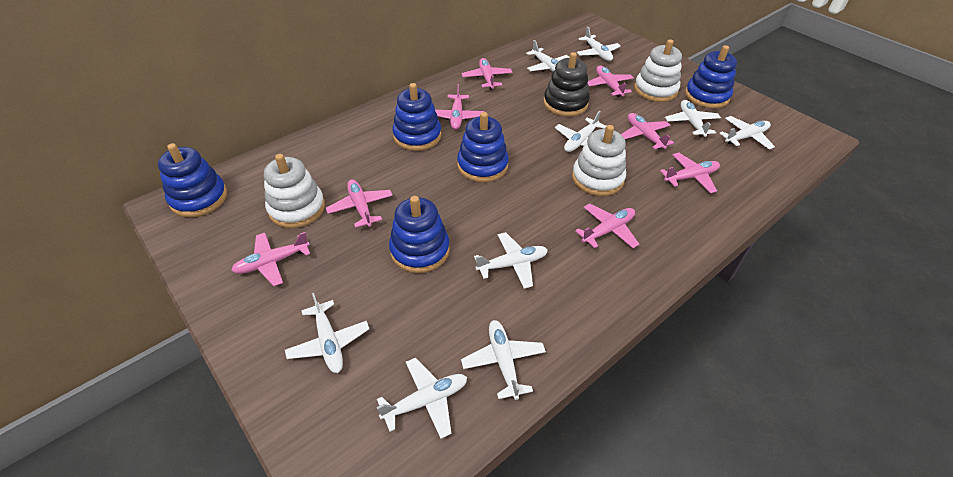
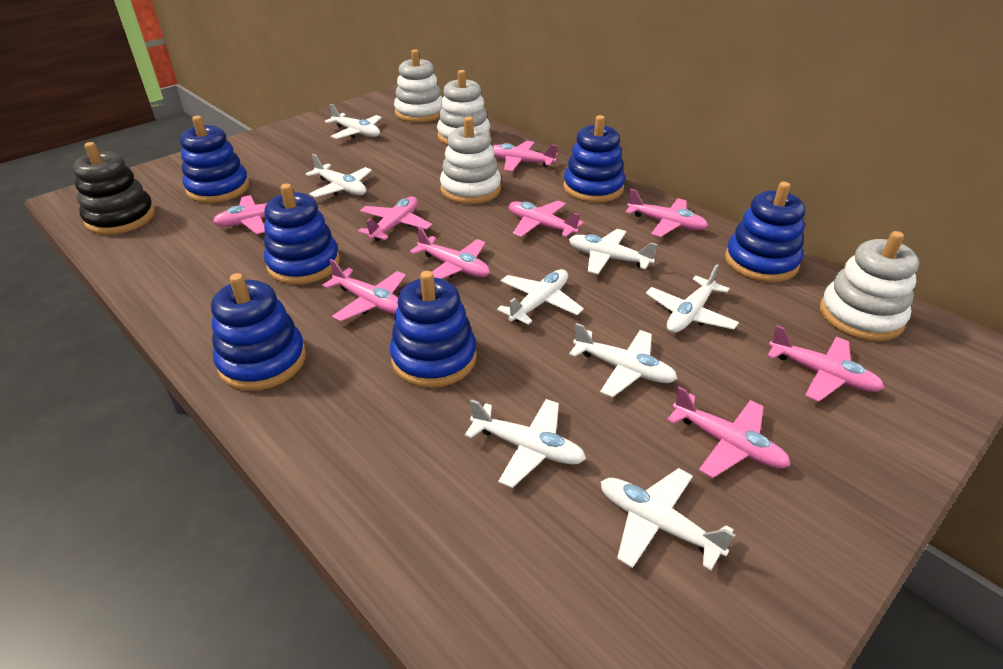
blue stacking toy: 5 -> 6
pink plane: 8 -> 9
white plane: 9 -> 8
white stacking toy: 3 -> 4

